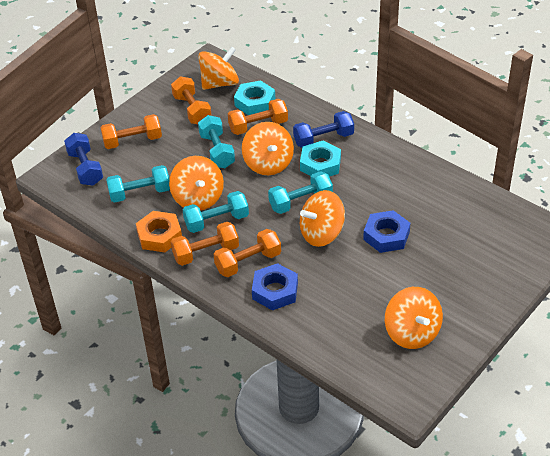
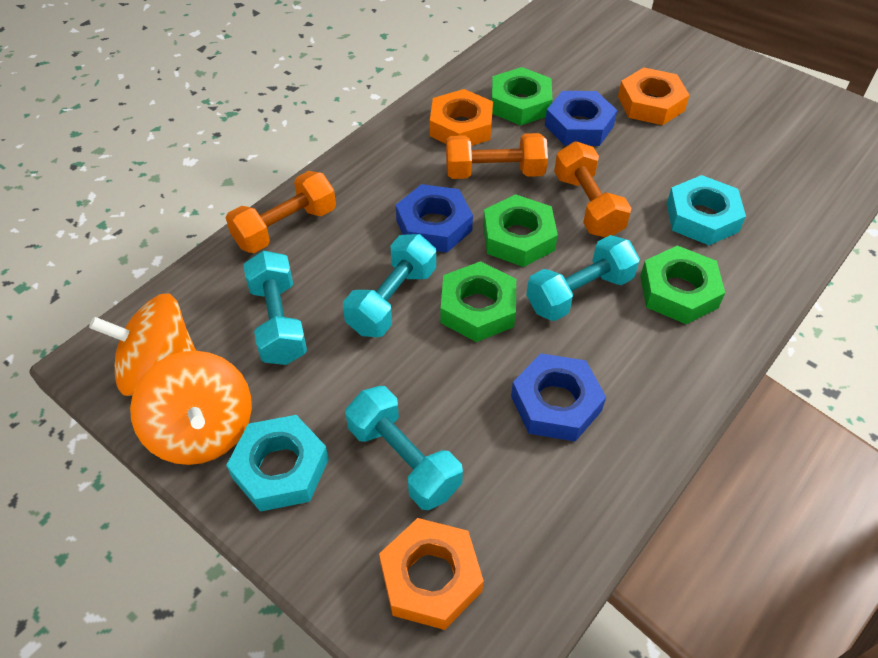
blue dumbbell: 2 -> 0
blue nut: 2 -> 3
green nut: 0 -> 4
orange dumbbell: 5 -> 3
orange nut: 1 -> 3
orange spinning top: 5 -> 2

